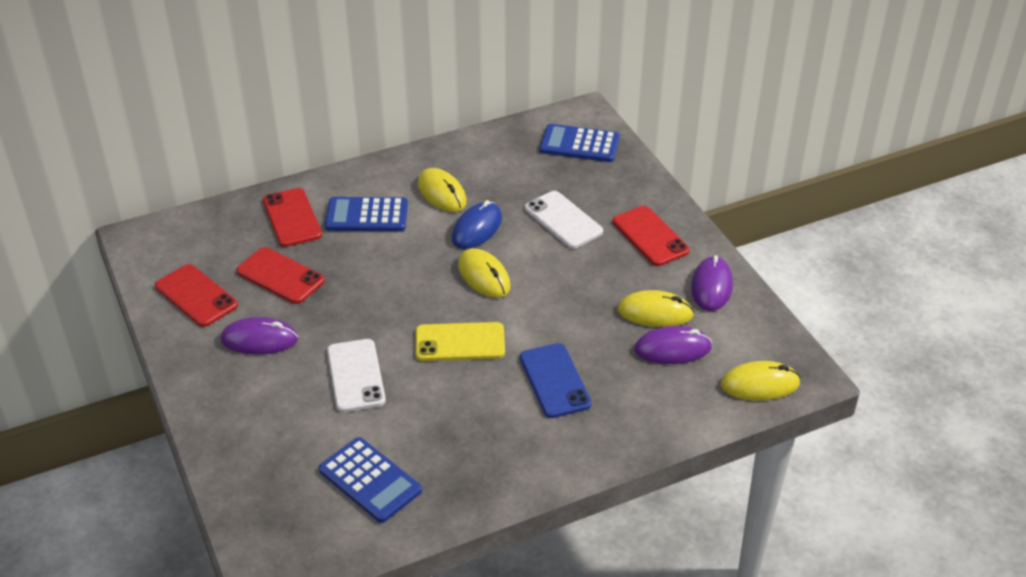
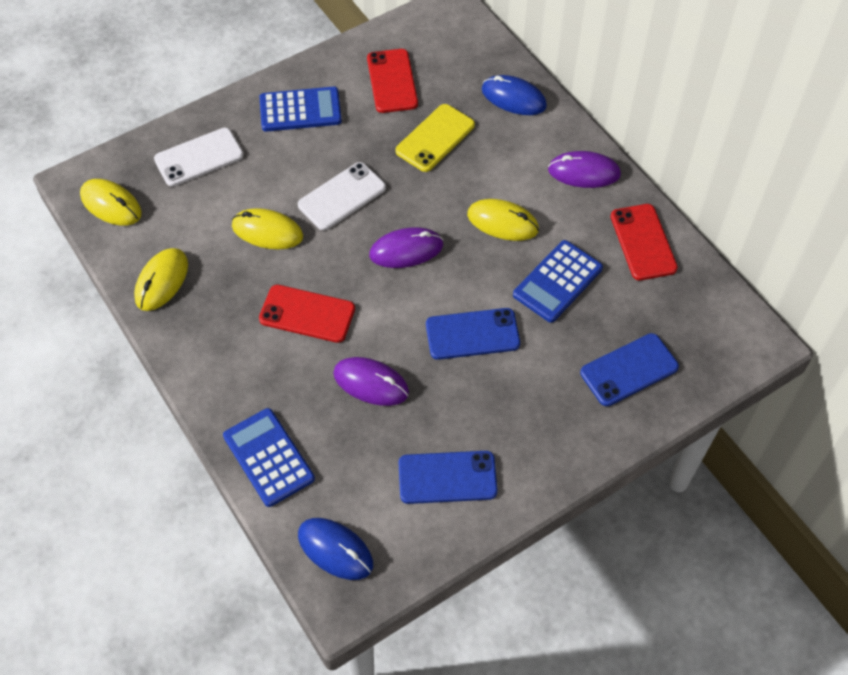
blue mouse: 1 -> 2
blue phone: 1 -> 3
red phone: 4 -> 3

